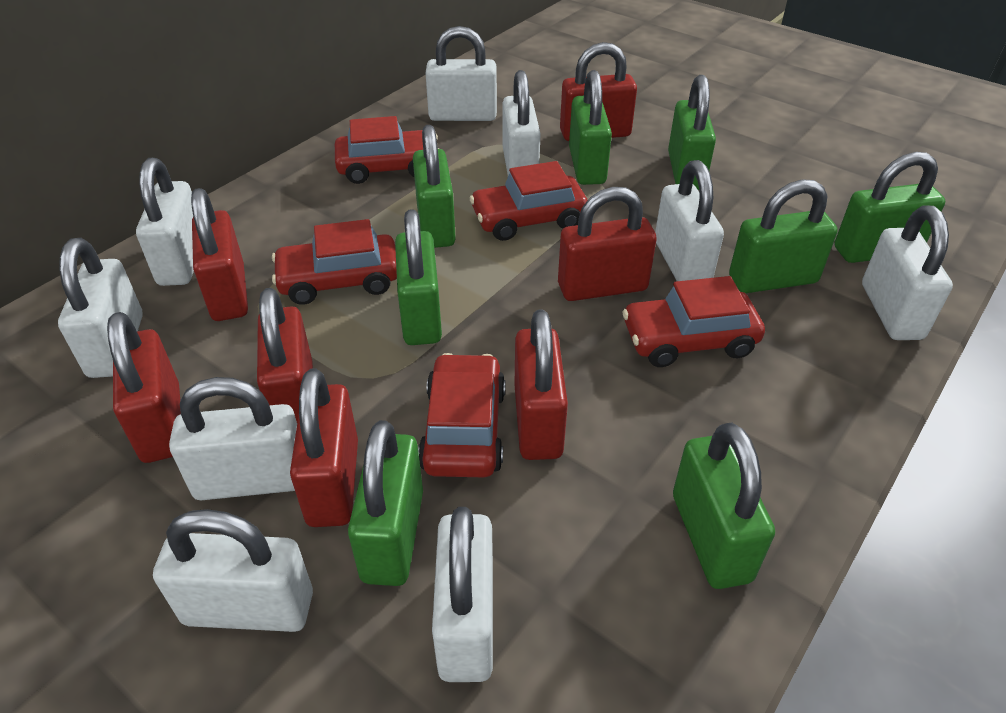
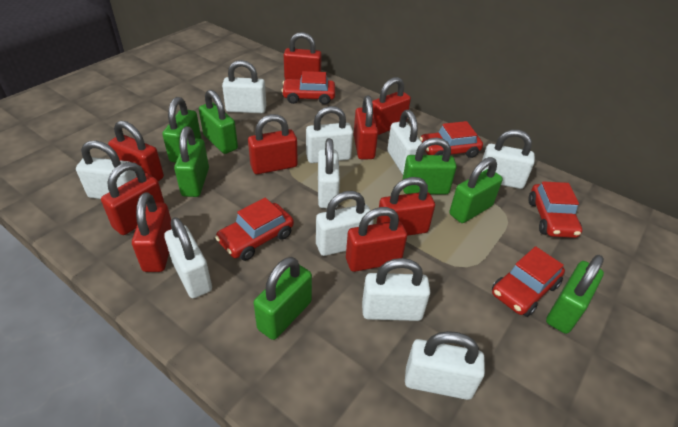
green padlock: 8 -> 7
red padlock: 7 -> 9
white padlock: 9 -> 10

